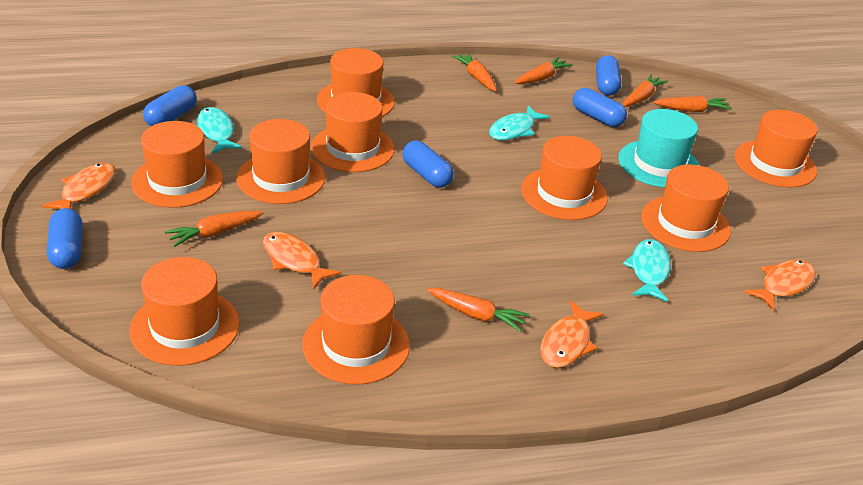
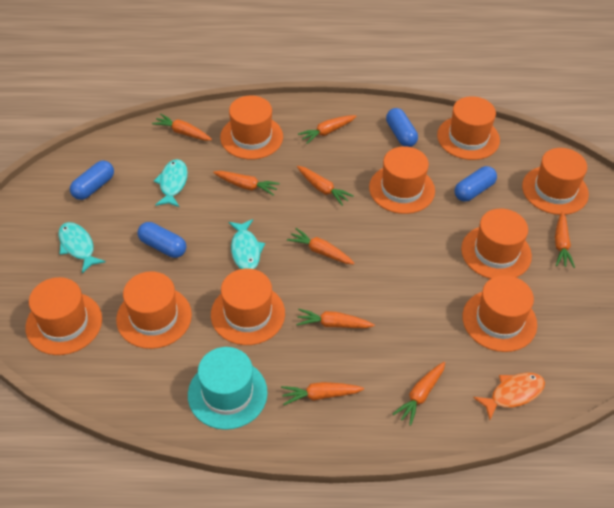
blue capsule: 5 -> 4
orange carrot: 6 -> 9
orange fish: 4 -> 1

